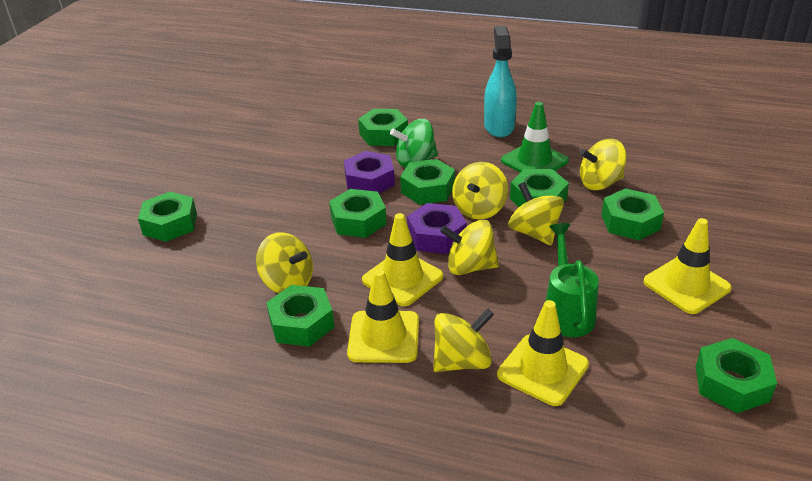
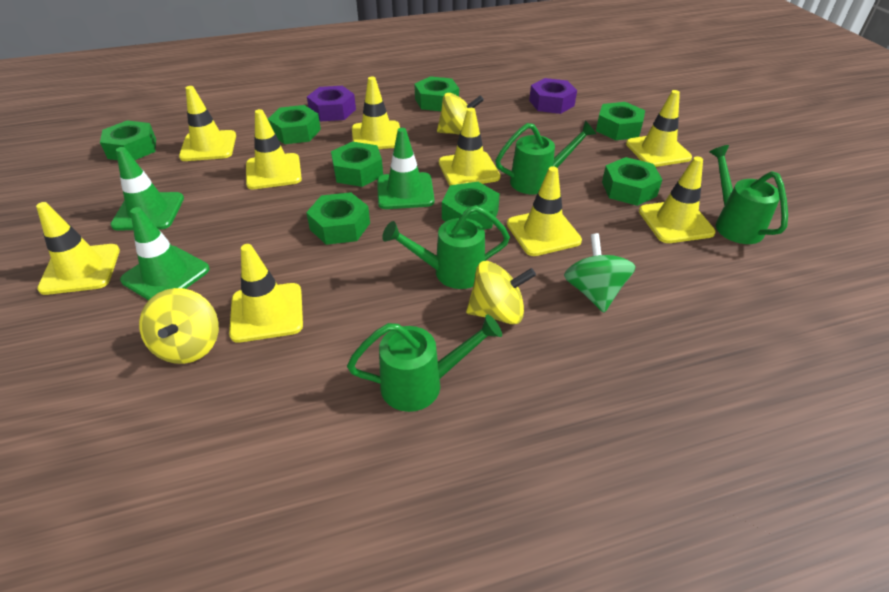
green traffic cone: 1 -> 3
green watering can: 1 -> 4
turquoise spray bottle: 1 -> 0
yellow spinning top: 6 -> 3
yellow traffic cone: 4 -> 9

